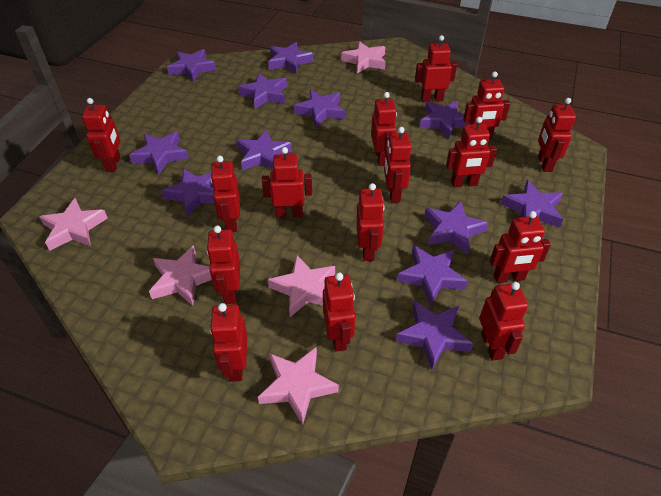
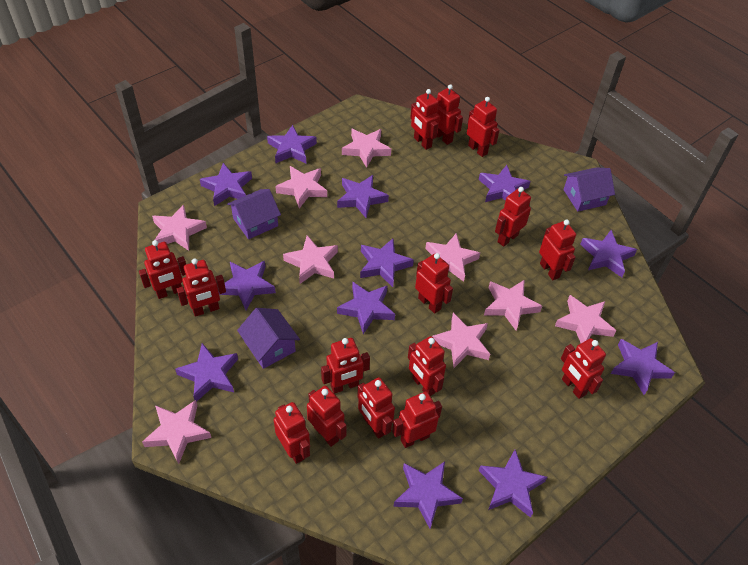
pink star: 5 -> 9
purple house: 0 -> 3

